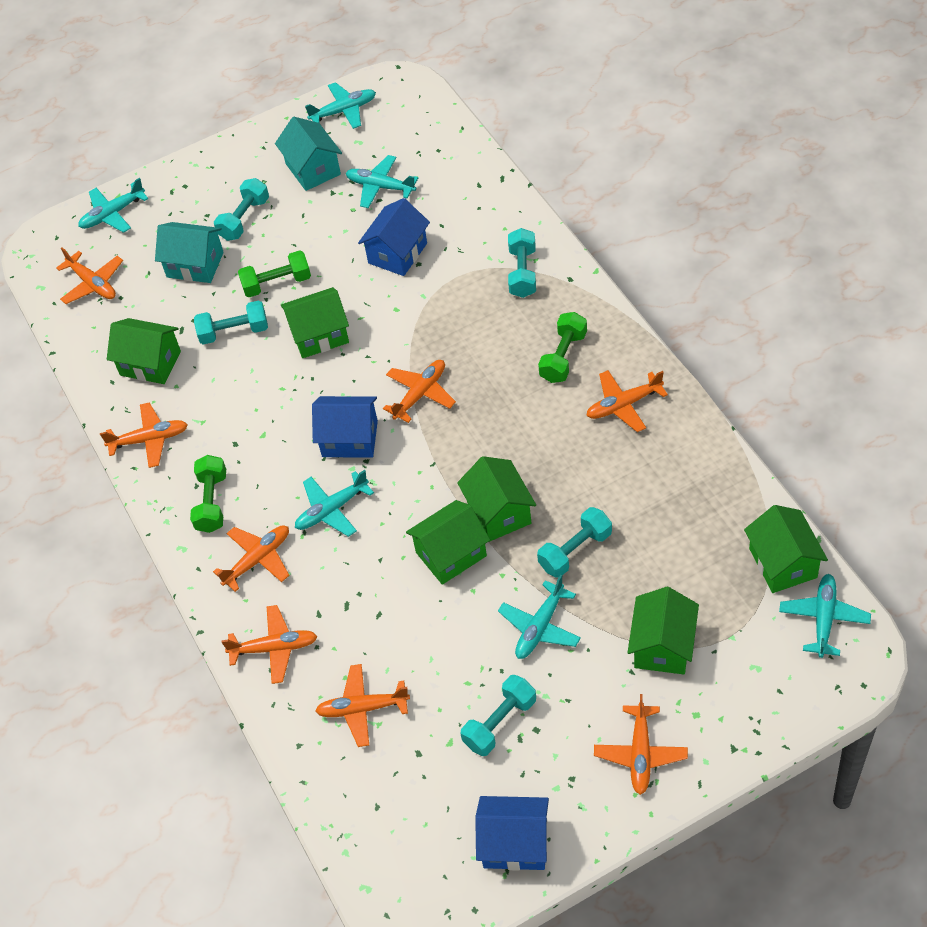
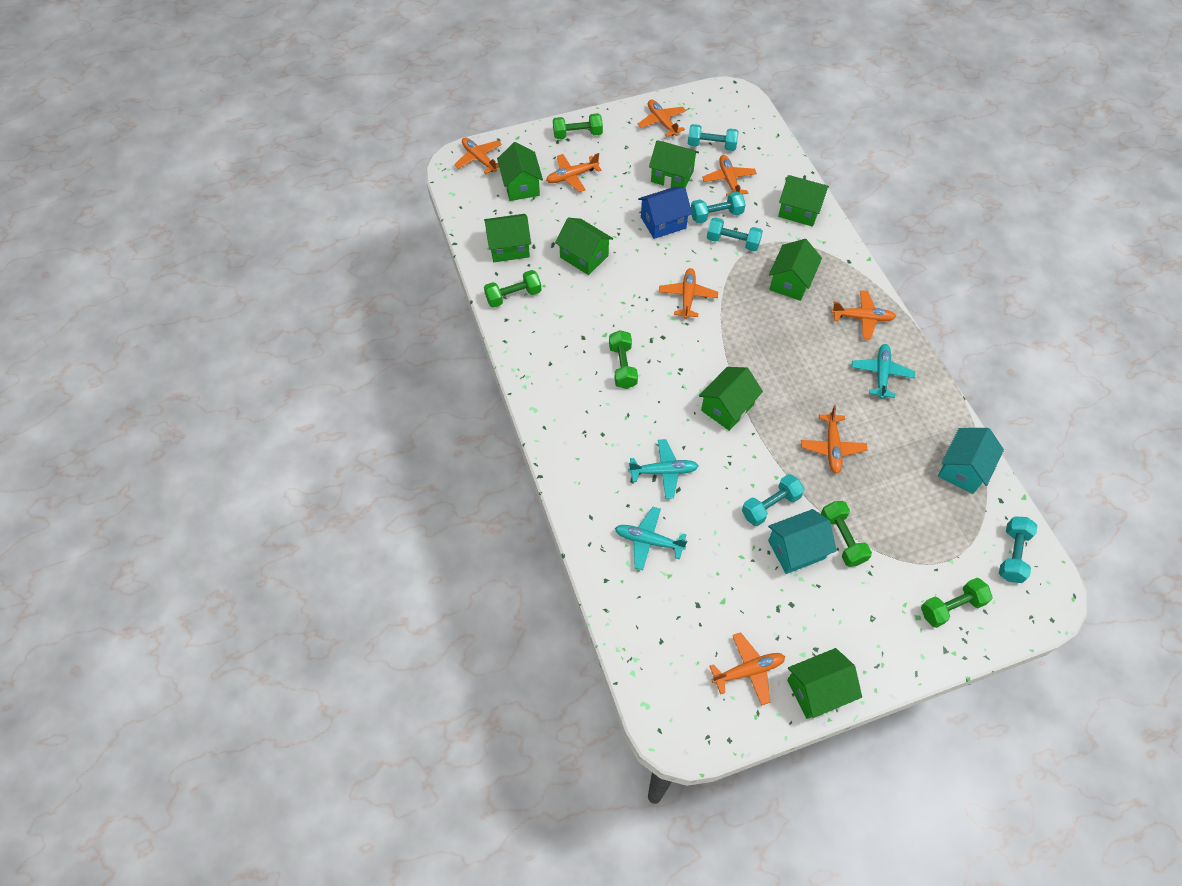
blue house: 3 -> 1
green dumbbell: 3 -> 5
green house: 6 -> 8
turquoise plane: 6 -> 3

